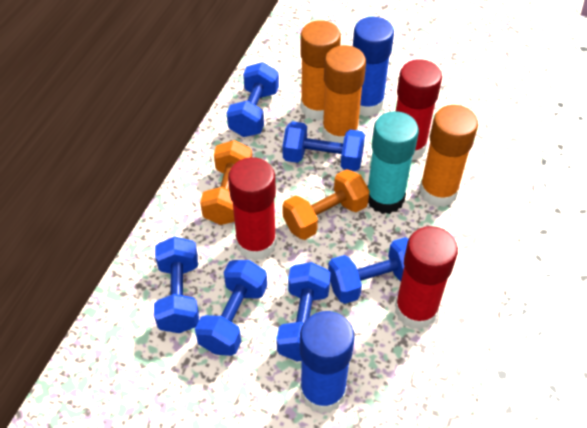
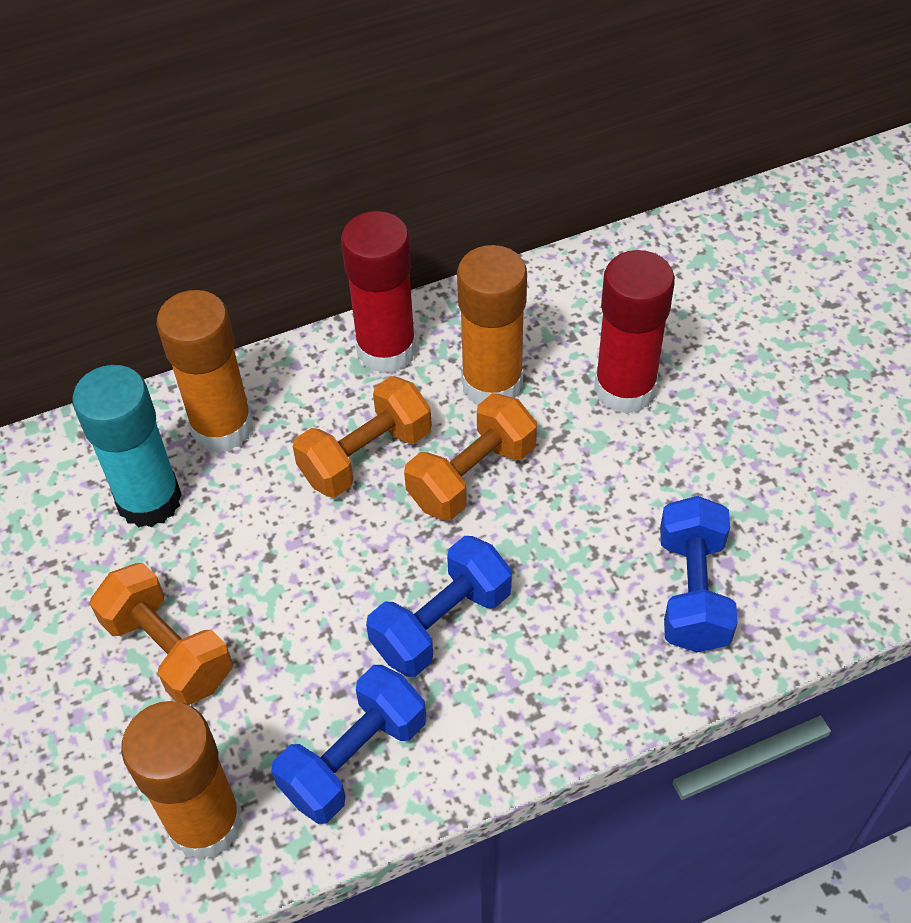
blue dumbbell: 6 -> 3
blue glue stick: 2 -> 0
orange dumbbell: 2 -> 3
red glue stick: 3 -> 2

